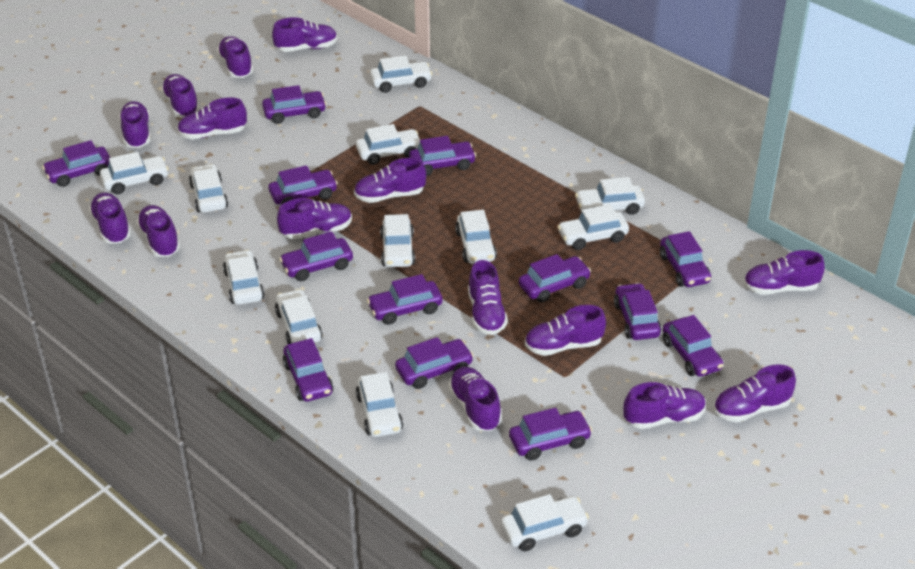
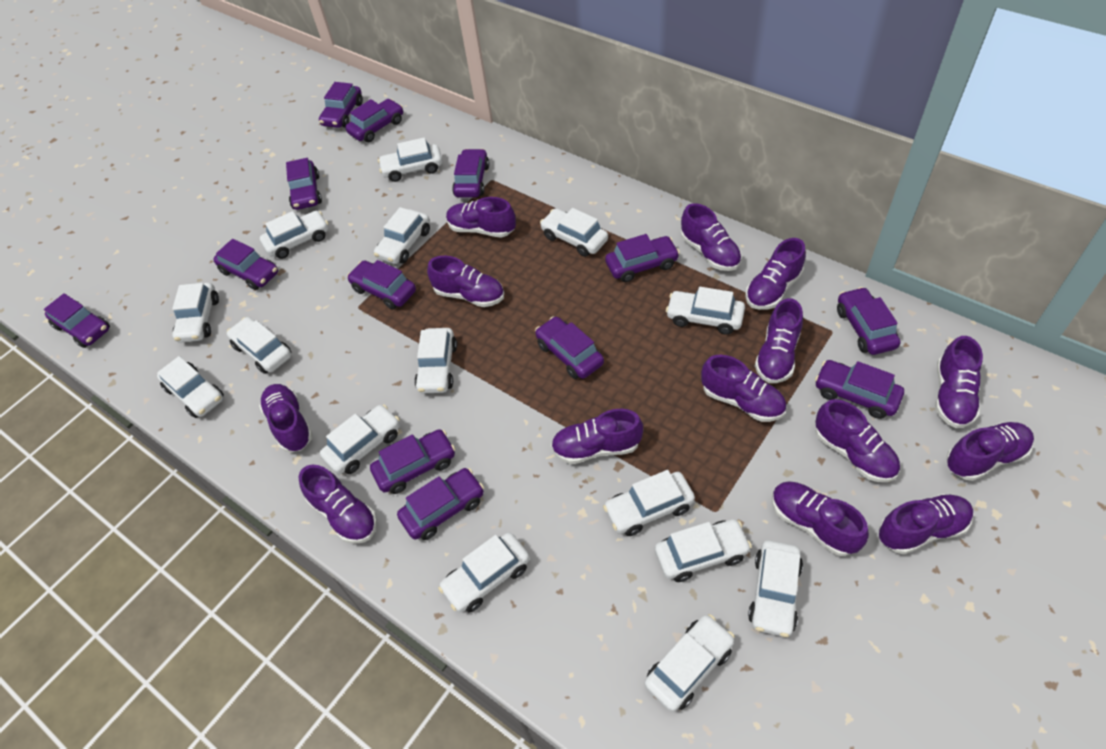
purple shoe: 15 -> 14
white car: 12 -> 15

